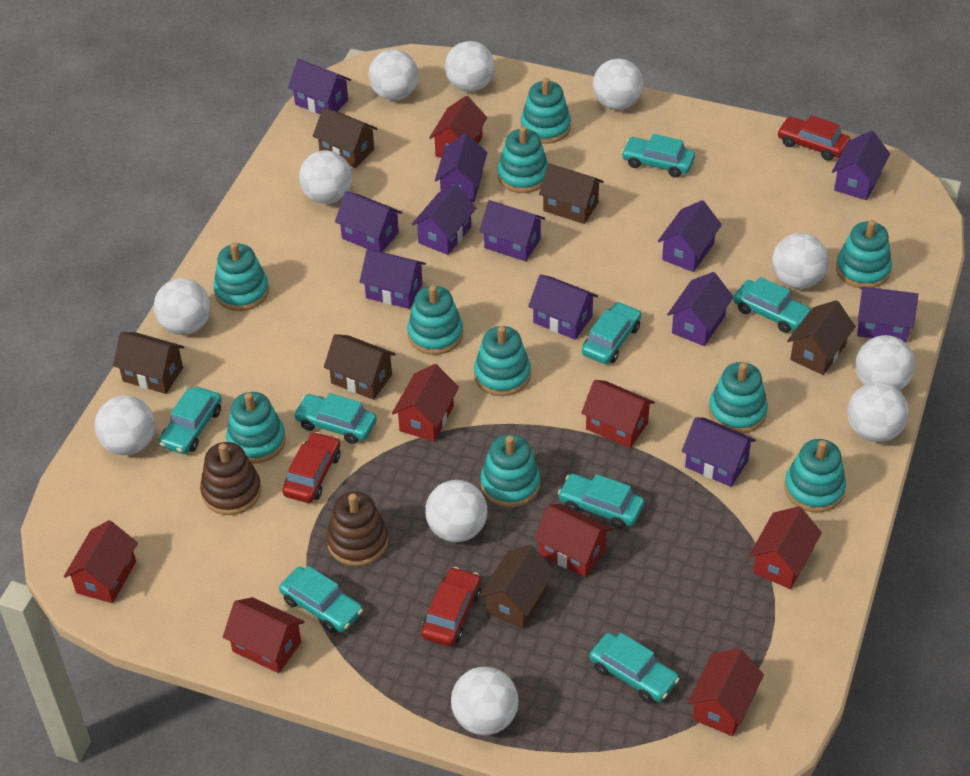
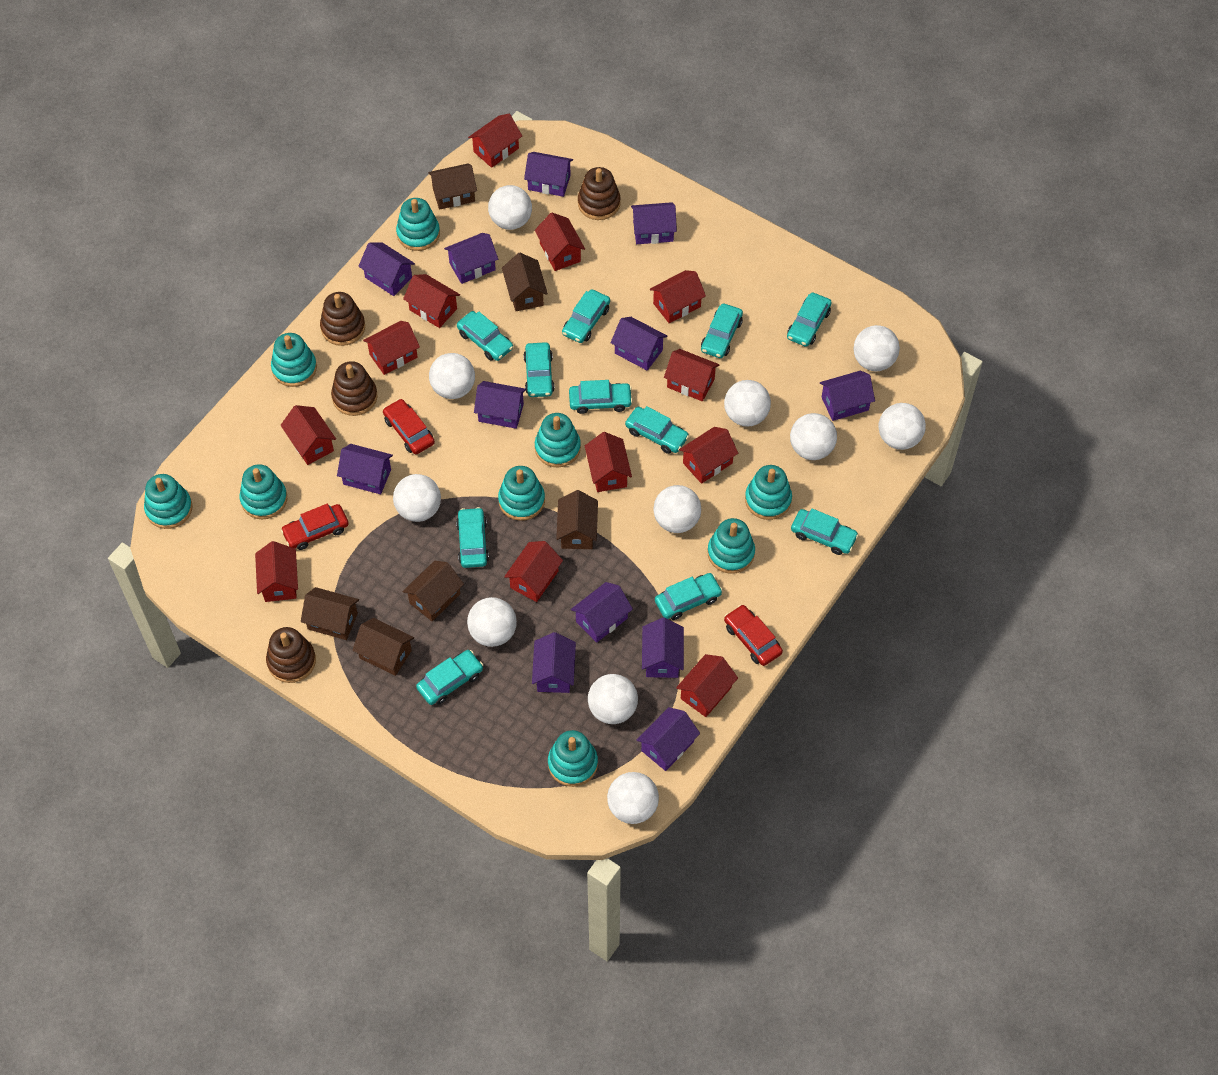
brown stacking toy: 2 -> 4
red house: 8 -> 12
turquoise car: 8 -> 11
turquoise stacking toy: 10 -> 9

